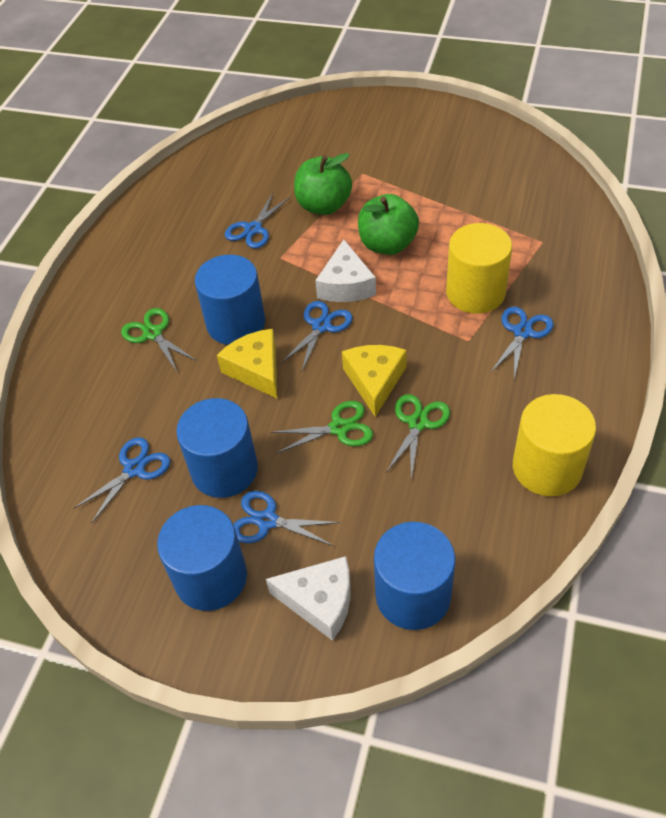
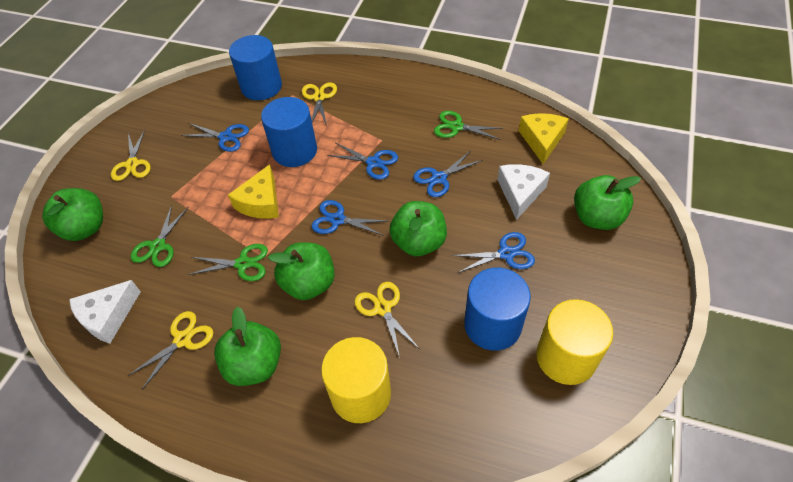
blue cylinder: 4 -> 3
green apple: 2 -> 5
yellow scissors: 0 -> 4

